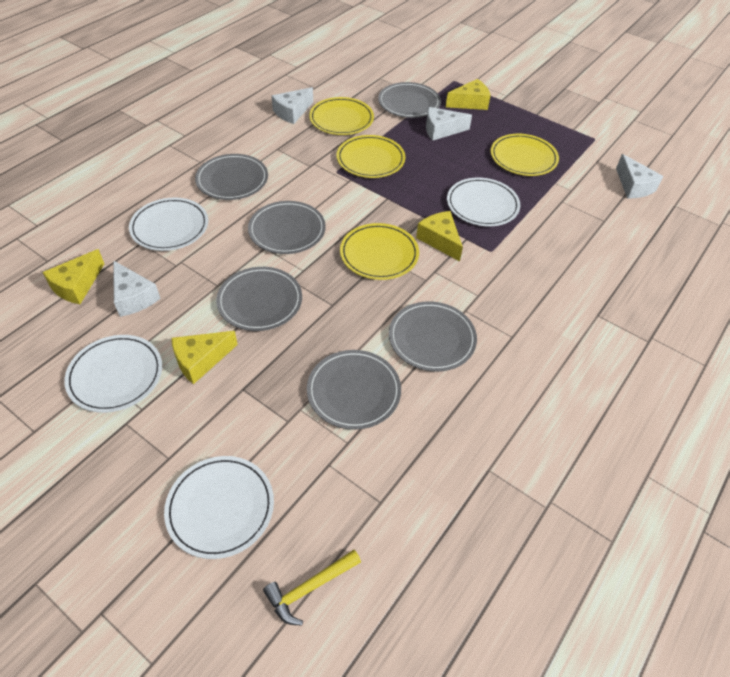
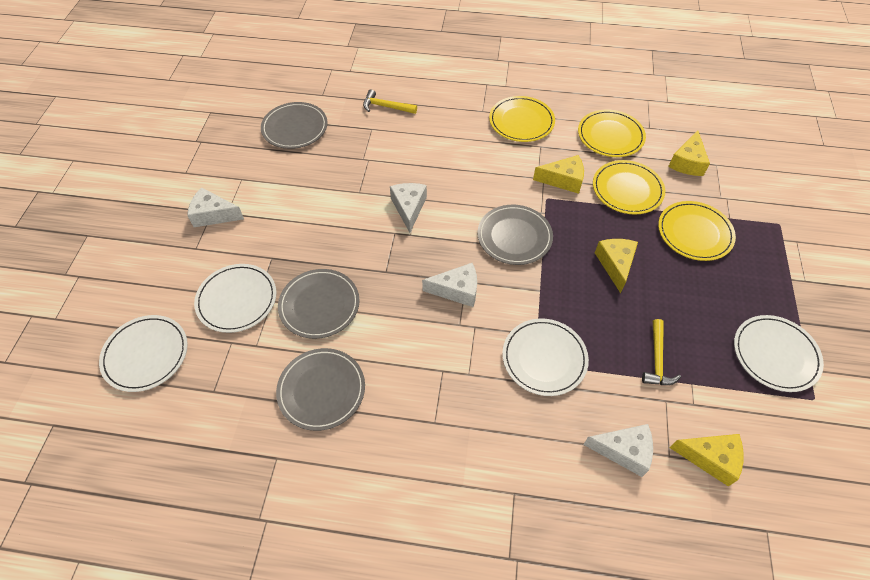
grey plate: 6 -> 4
yellow hammer: 1 -> 2

